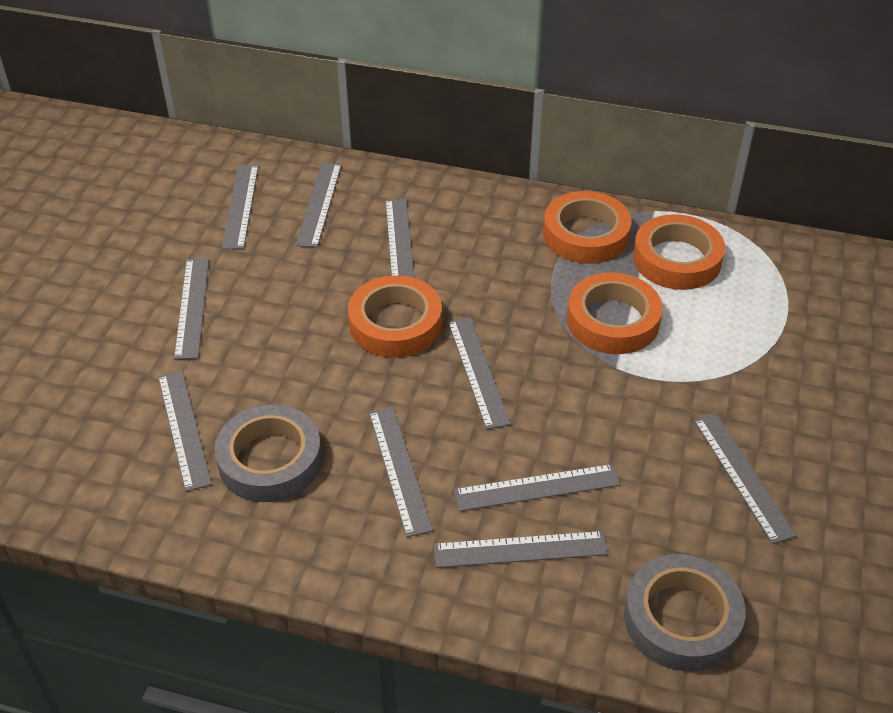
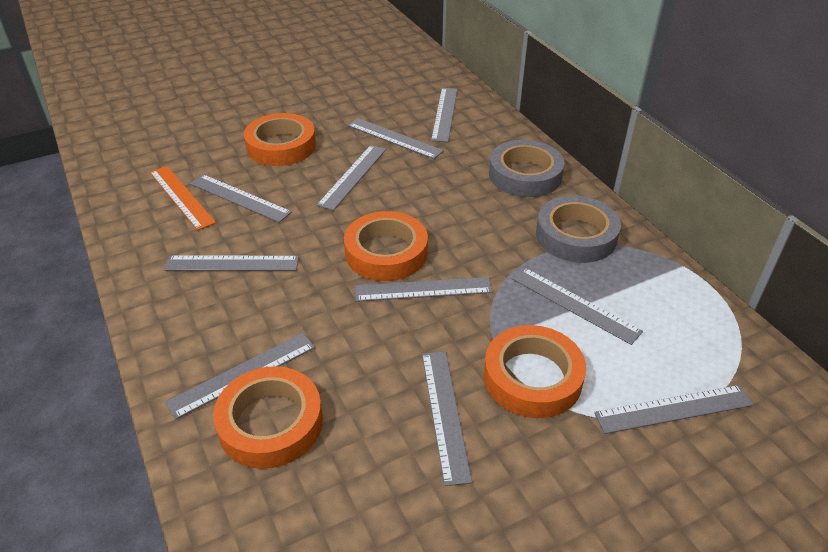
orange ruler: 0 -> 1

